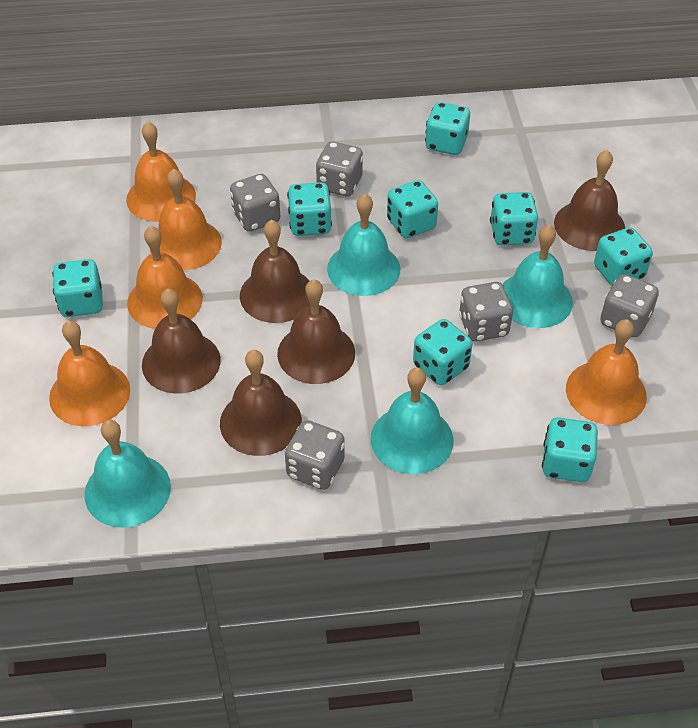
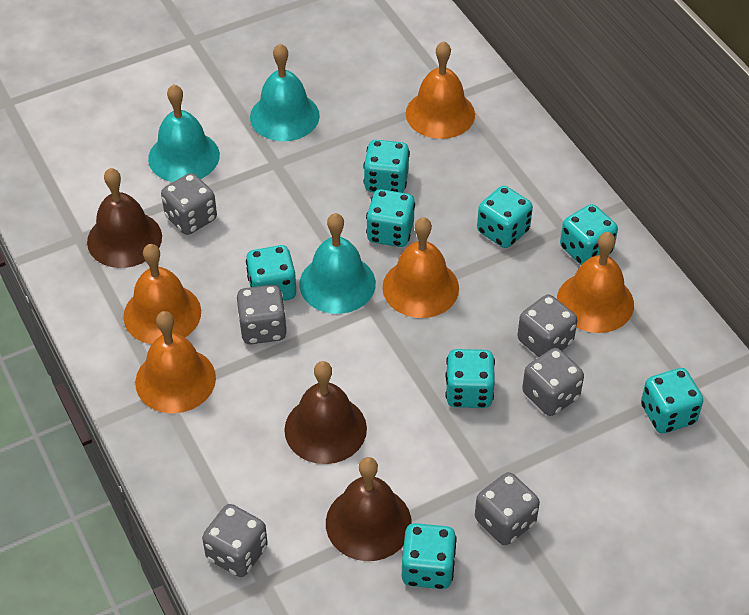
brown bell: 5 -> 3
grey dice: 5 -> 6
turquoise bell: 4 -> 3

